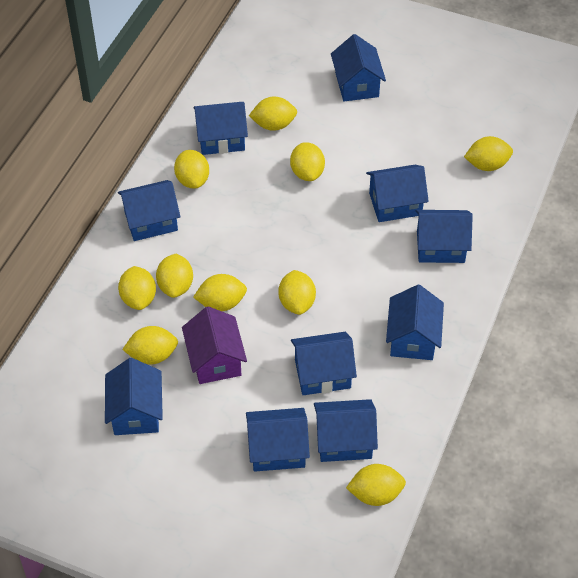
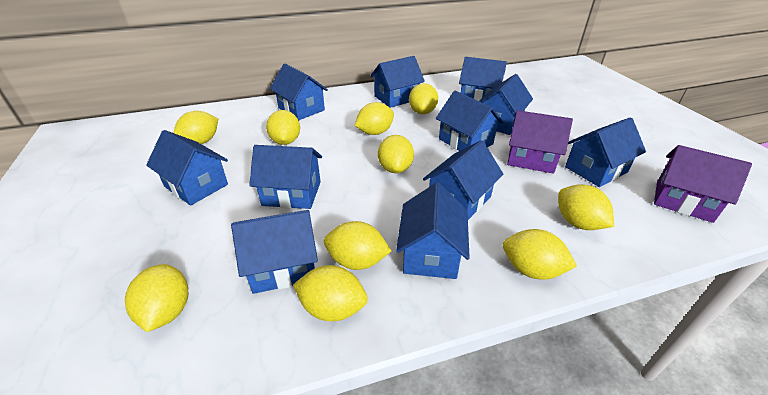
blue house: 10 -> 11
purple house: 1 -> 2

